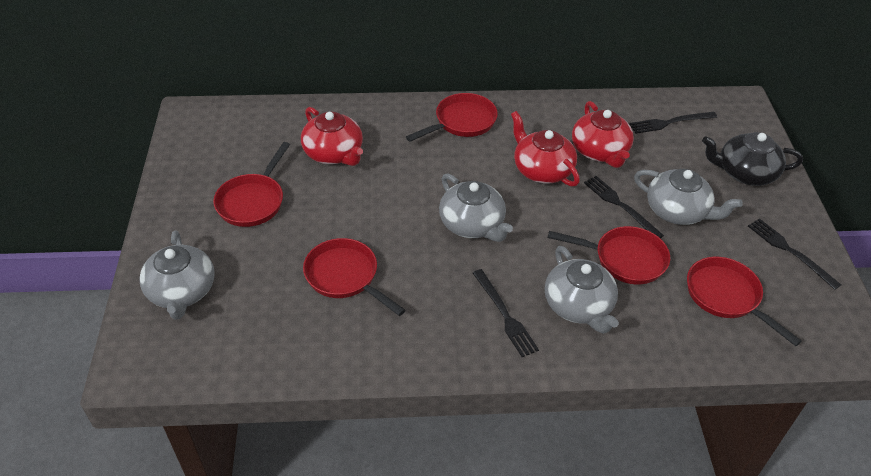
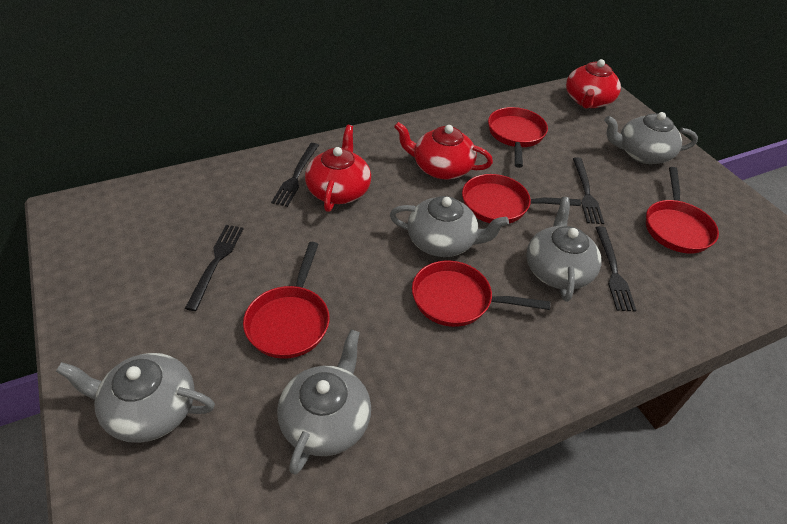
black teapot: 1 -> 0
grey teapot: 4 -> 5

